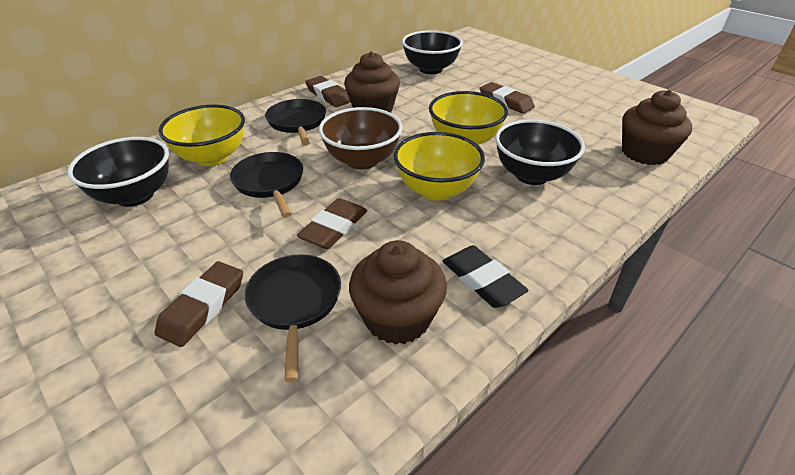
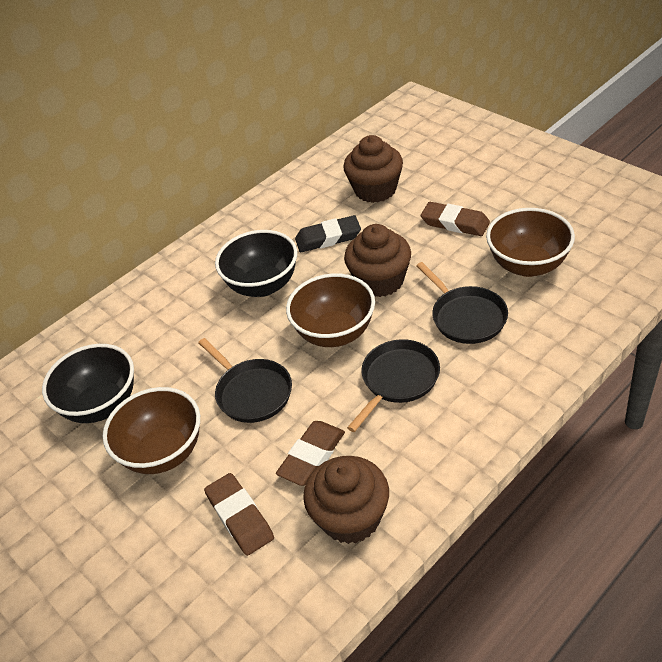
black bowl: 3 -> 2
brown bowl: 1 -> 3
brown eraser: 4 -> 3
yellow bowl: 3 -> 0

